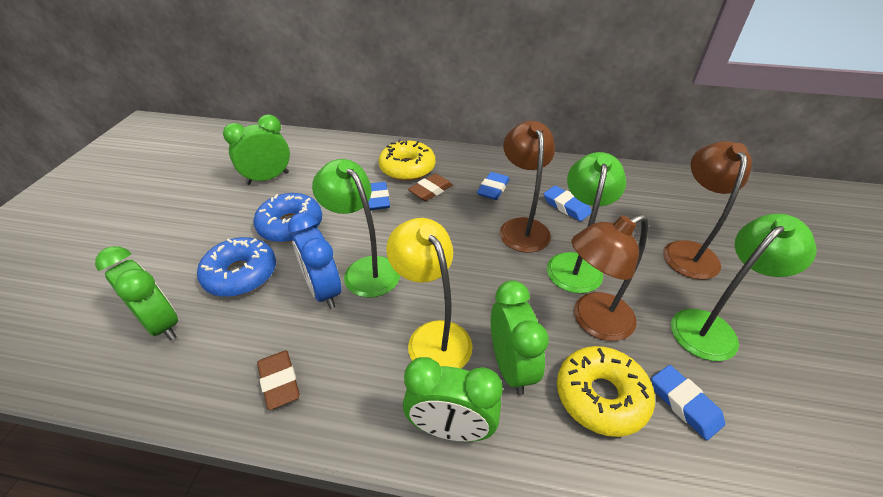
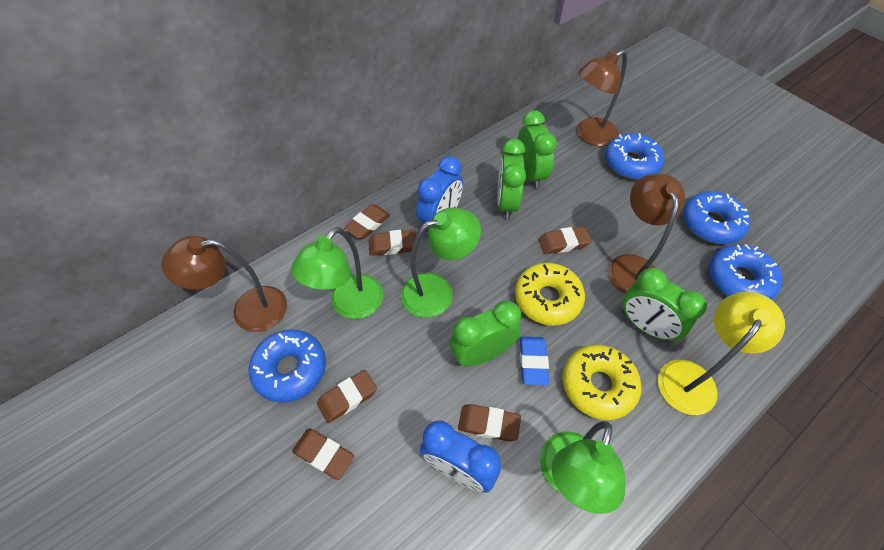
blue clock: 1 -> 2
blue donut: 2 -> 4
blue eraser: 4 -> 1
brown eraser: 2 -> 6

